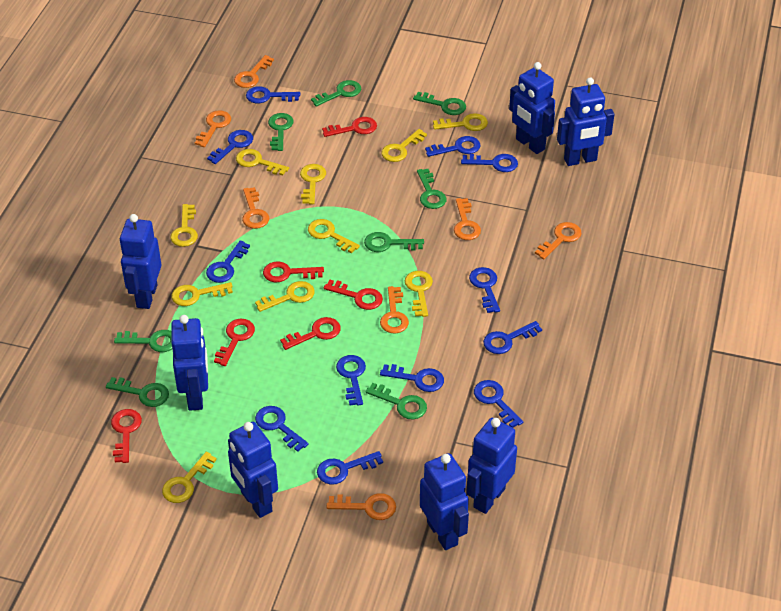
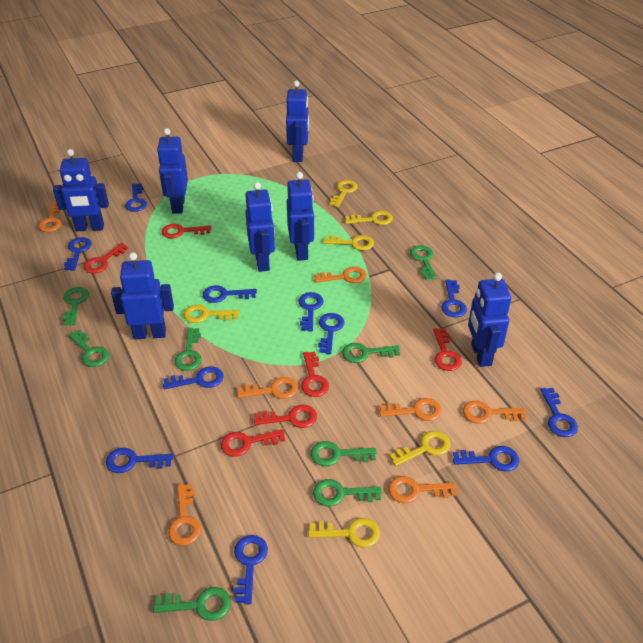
blue key: 12 -> 11
yellow key: 10 -> 6

